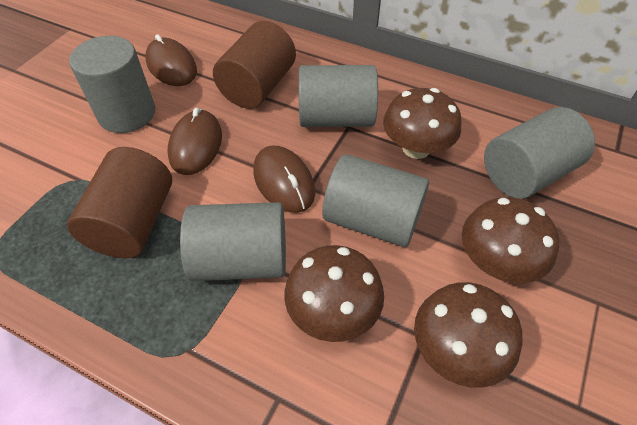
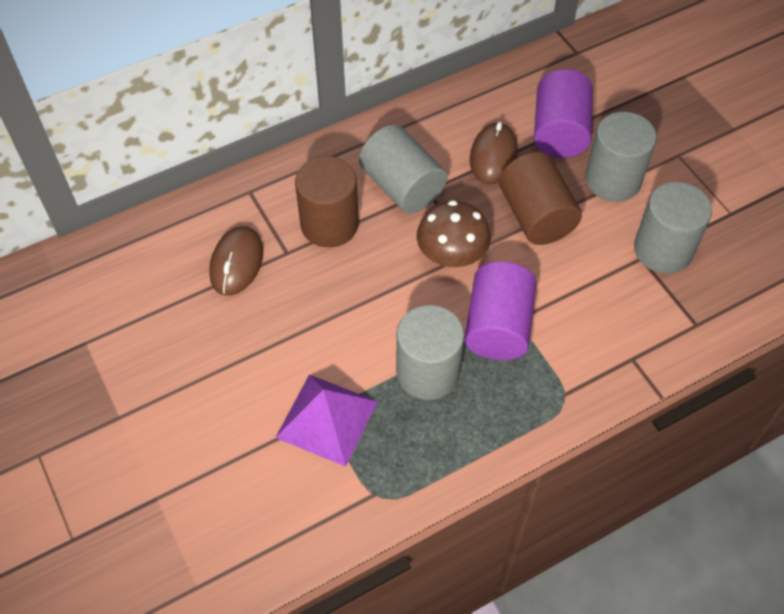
brown mouse: 3 -> 2
brown mushroom: 4 -> 1
grey cylinder: 5 -> 4
purple cylinder: 0 -> 2
purple pyramid: 0 -> 1

